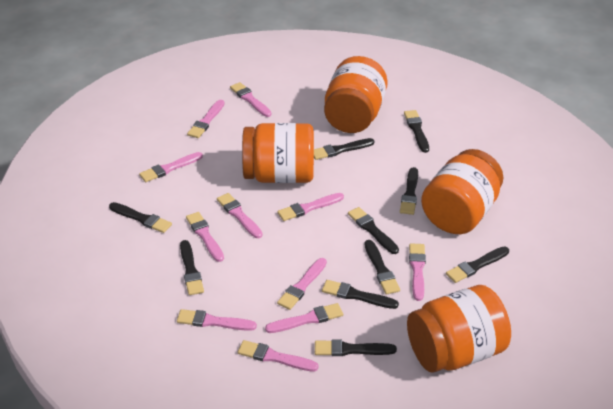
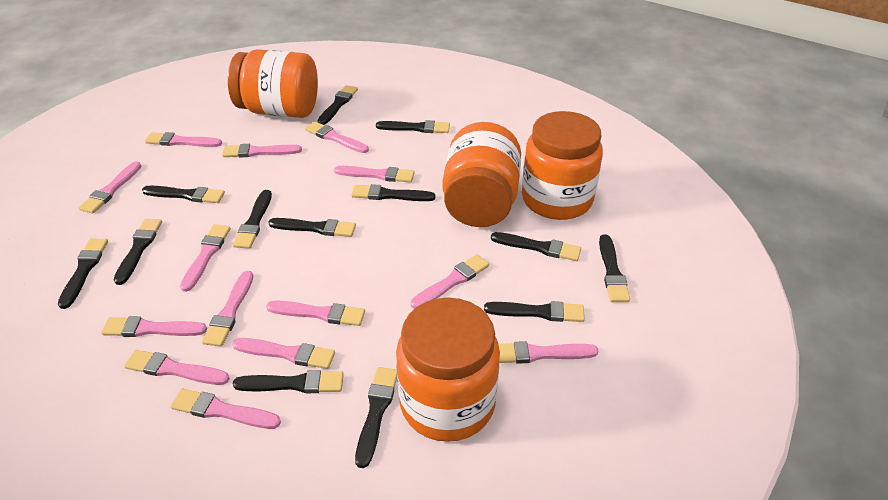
black brush: 10 -> 13
pink brush: 11 -> 14

